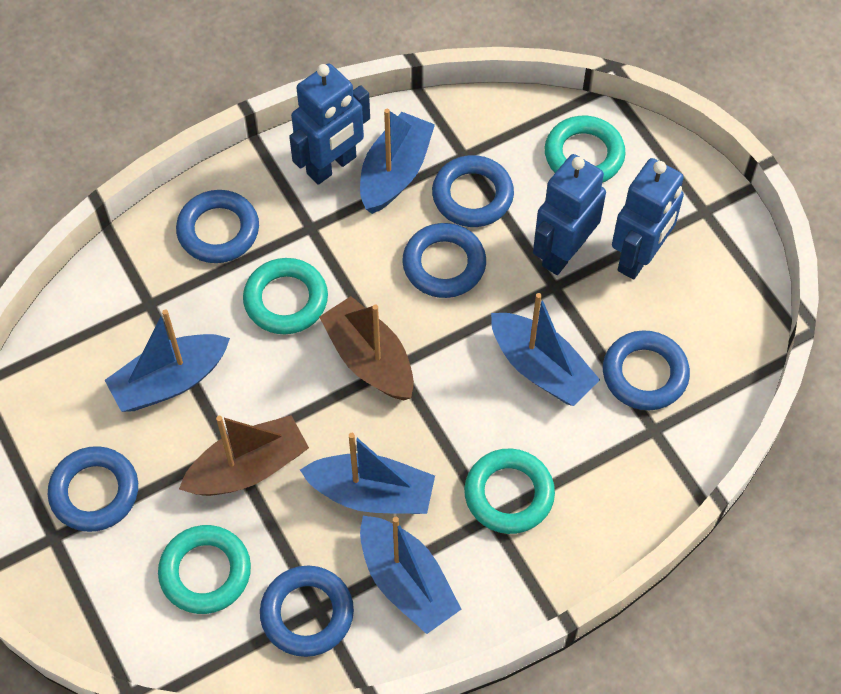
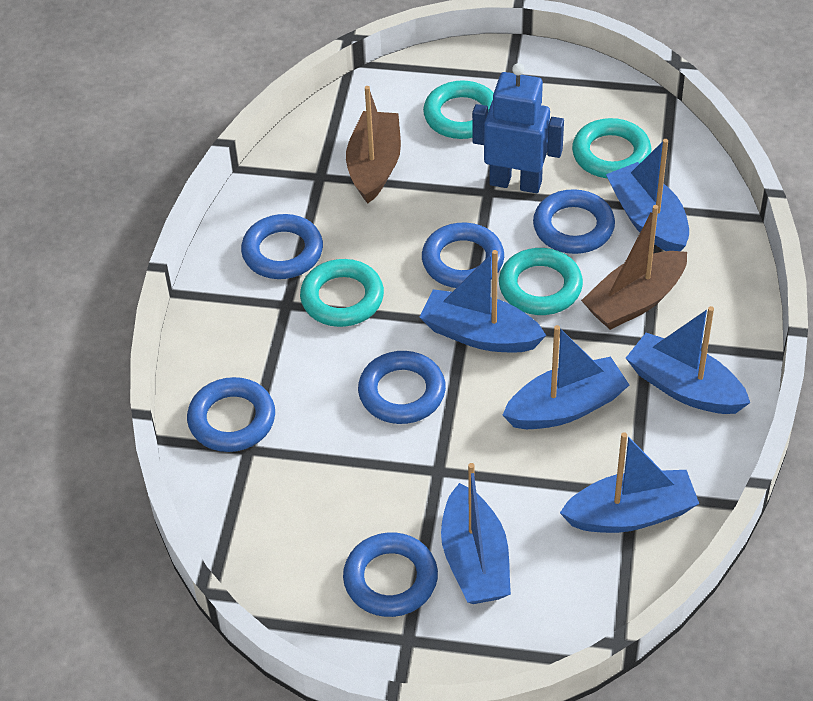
blue boat: 5 -> 6
blue robot: 3 -> 1

